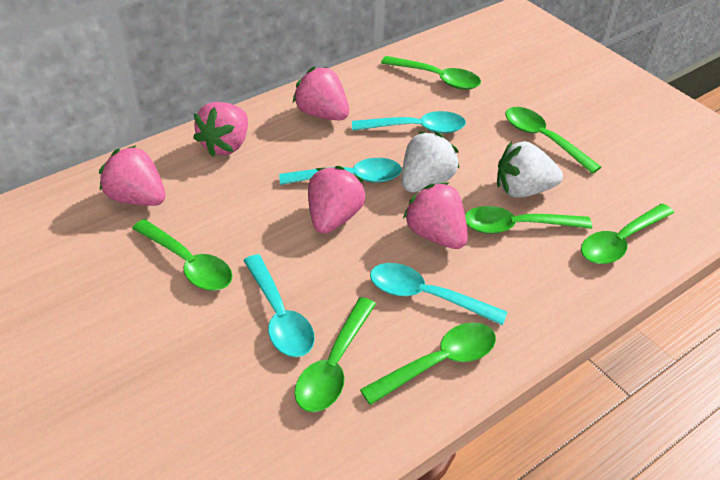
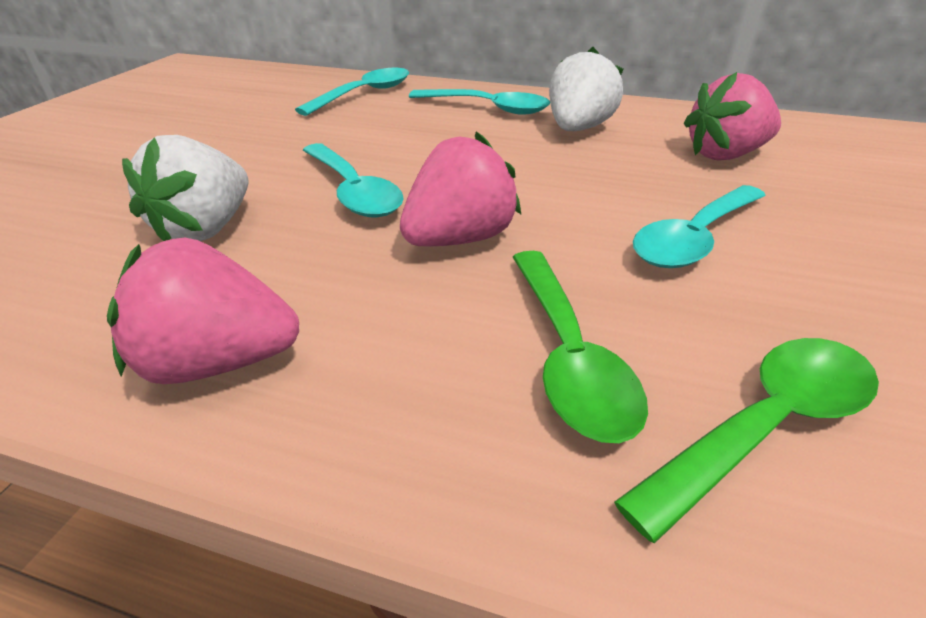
green spoon: 7 -> 2
pink strawberry: 5 -> 3

